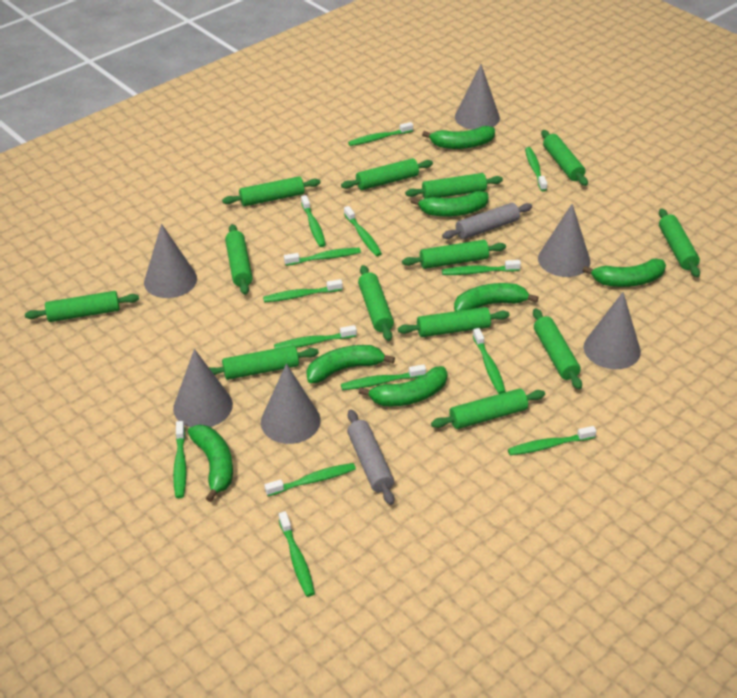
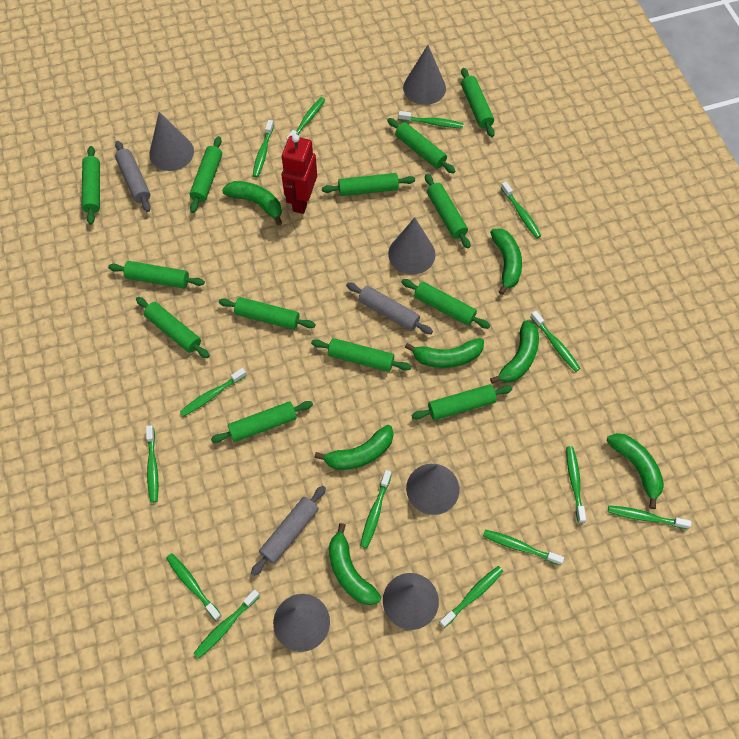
grey rolling pin: 2 -> 3
red robot: 0 -> 1

